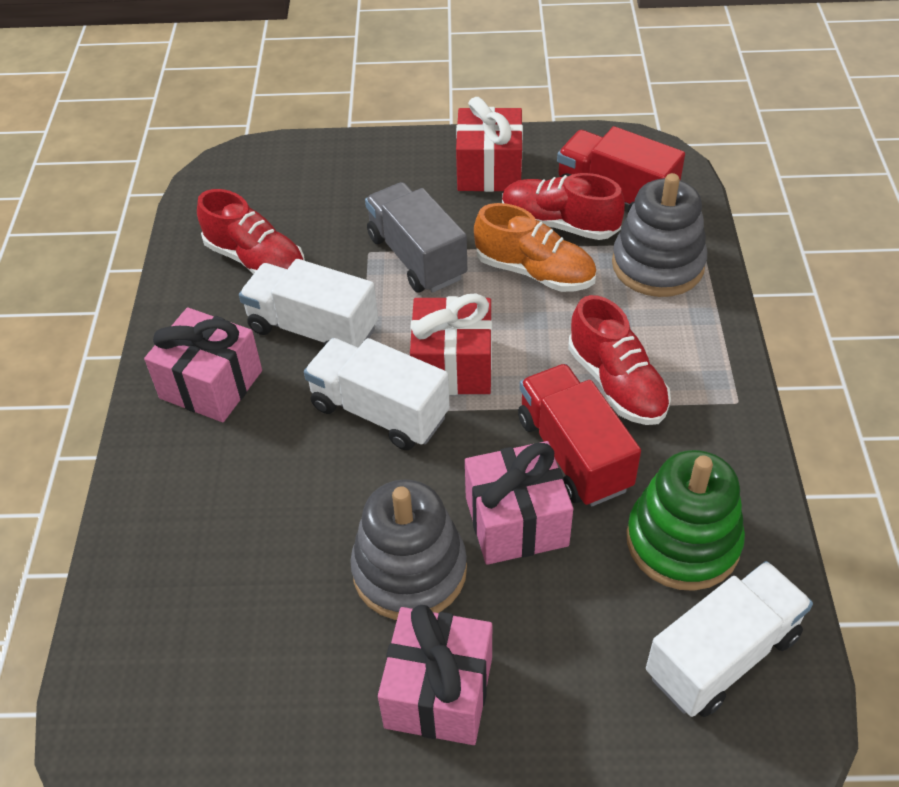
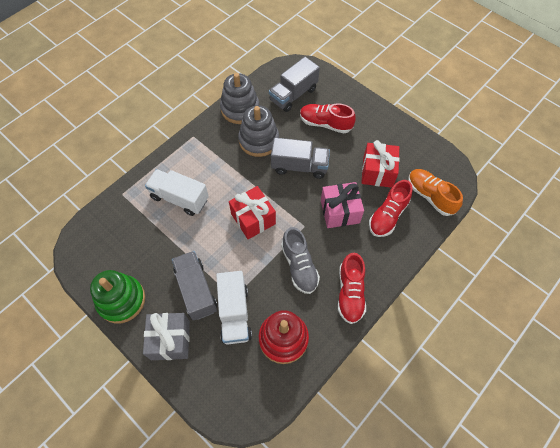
grey gift: 0 -> 1
grey shoe: 0 -> 1
grey truck: 1 -> 3
pink gift: 3 -> 1
red stacking toy: 0 -> 1
red truck: 2 -> 0
white truck: 3 -> 2

